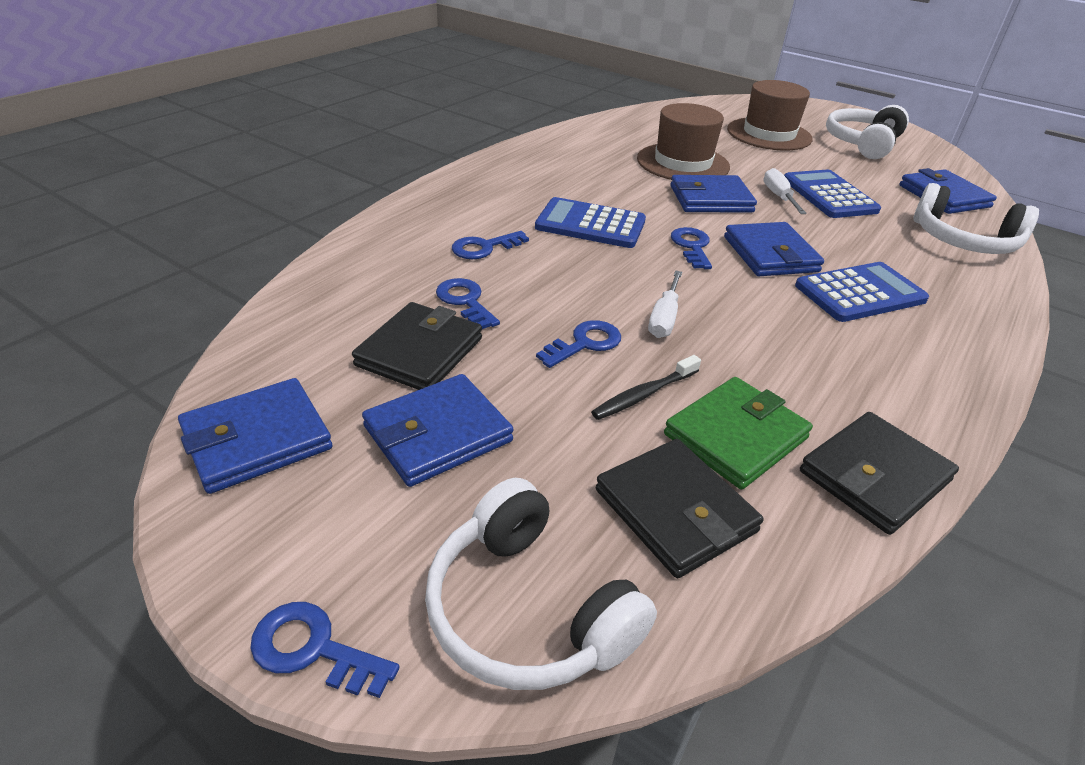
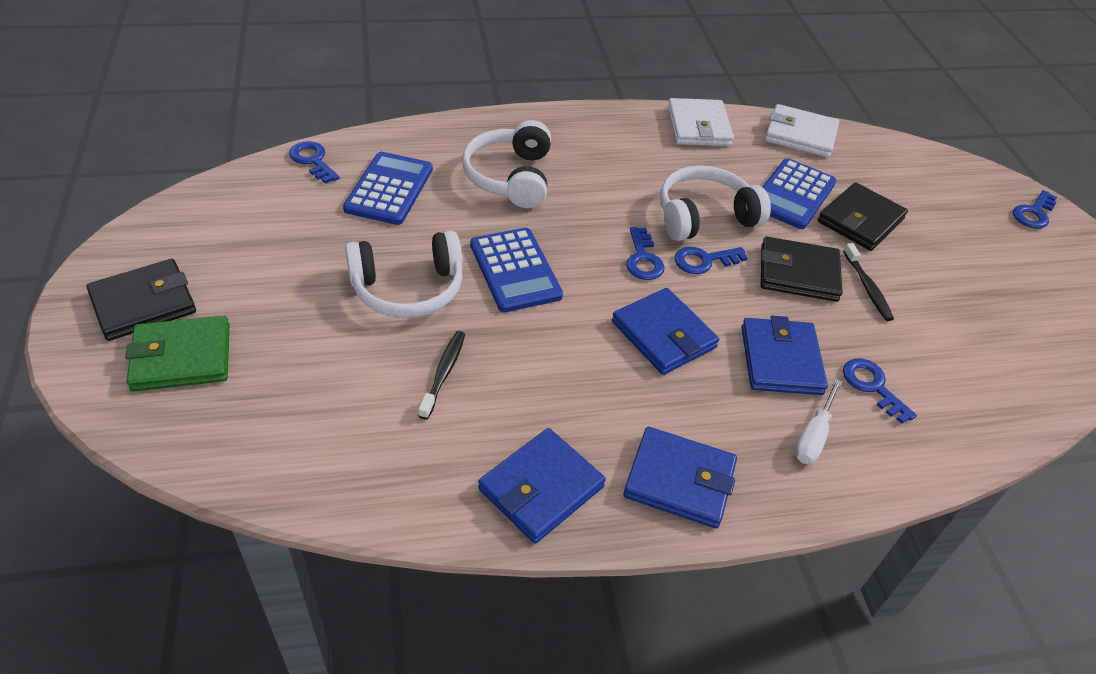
black toothbrush: 1 -> 2
blue wallet: 5 -> 4
brown hat: 2 -> 0
white screwdriver: 2 -> 1
white wallet: 0 -> 2

